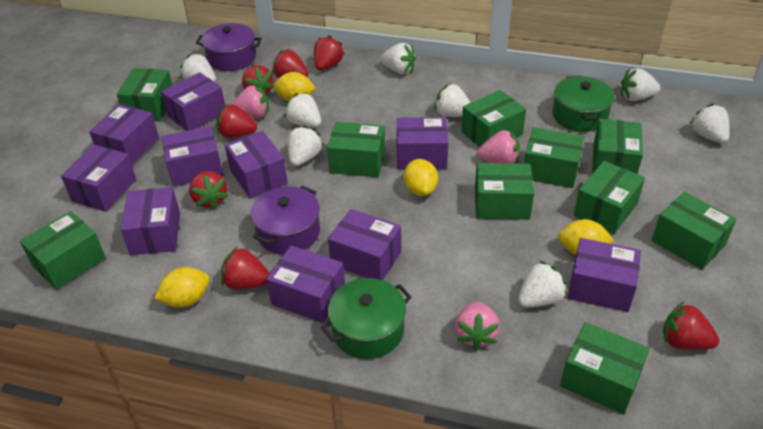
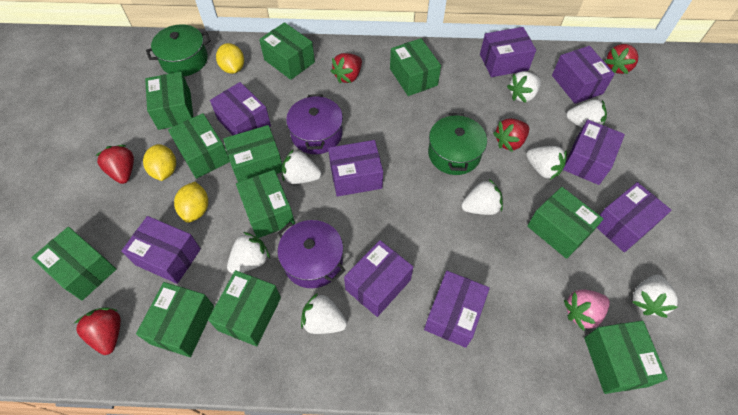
green box: 10 -> 11
pink strawberry: 3 -> 1
purple box: 10 -> 9
red strawberry: 7 -> 5
yellow lemon: 4 -> 3

